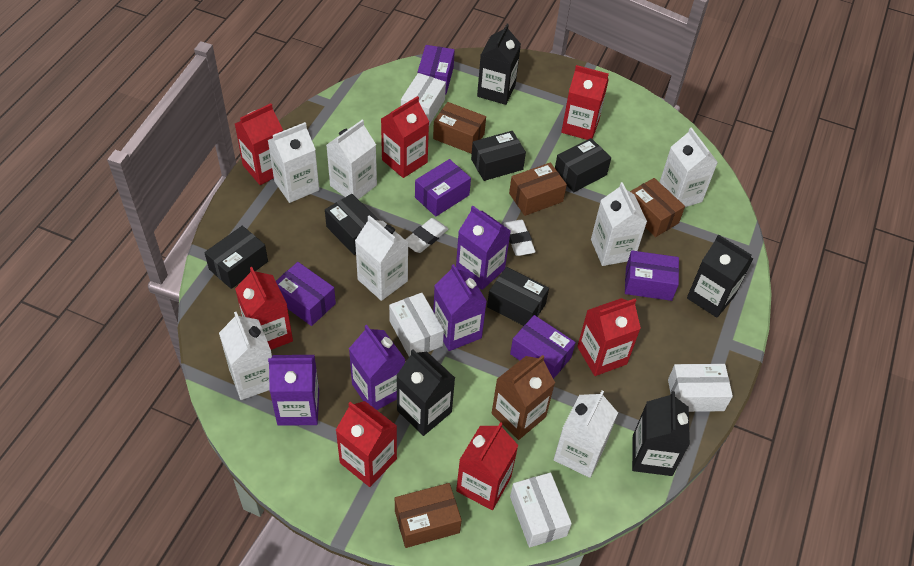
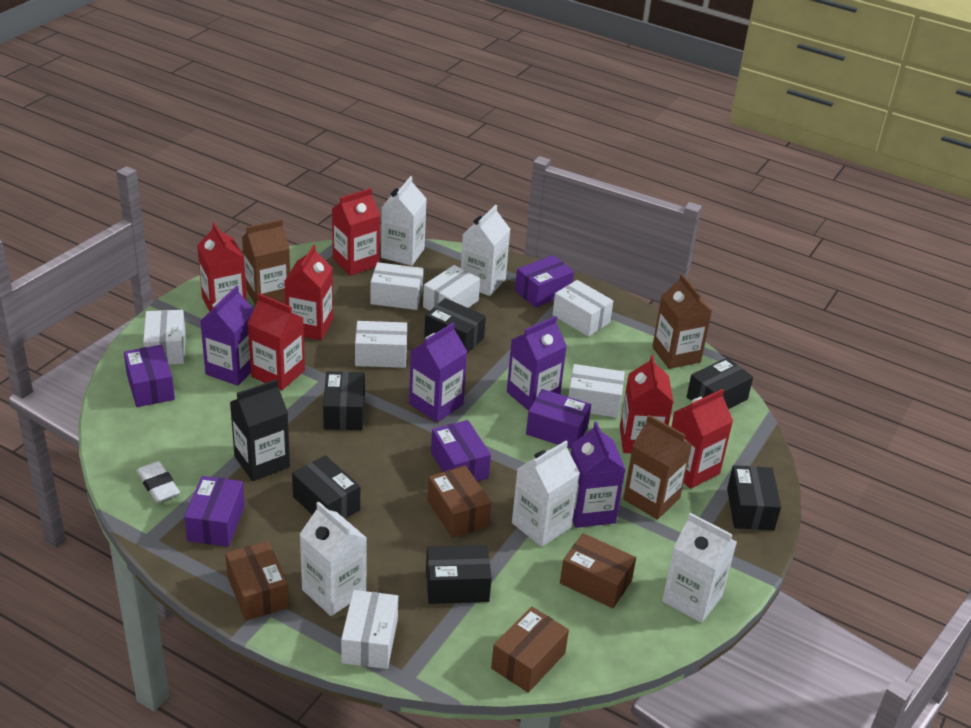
black box: 5 -> 6
black carton: 4 -> 1
brown carton: 1 -> 3
red carton: 7 -> 6
white box: 4 -> 7
white carton: 7 -> 5
white eraser: 2 -> 1

